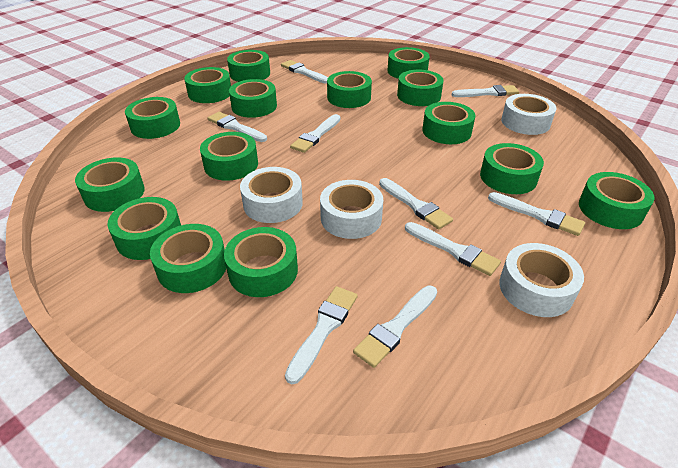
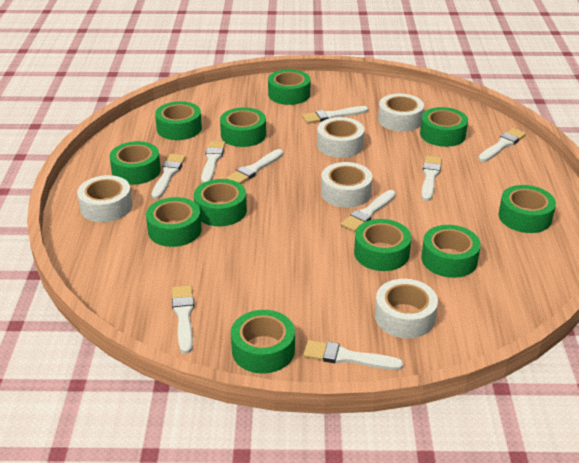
green tape: 15 -> 11
white tape: 4 -> 5

